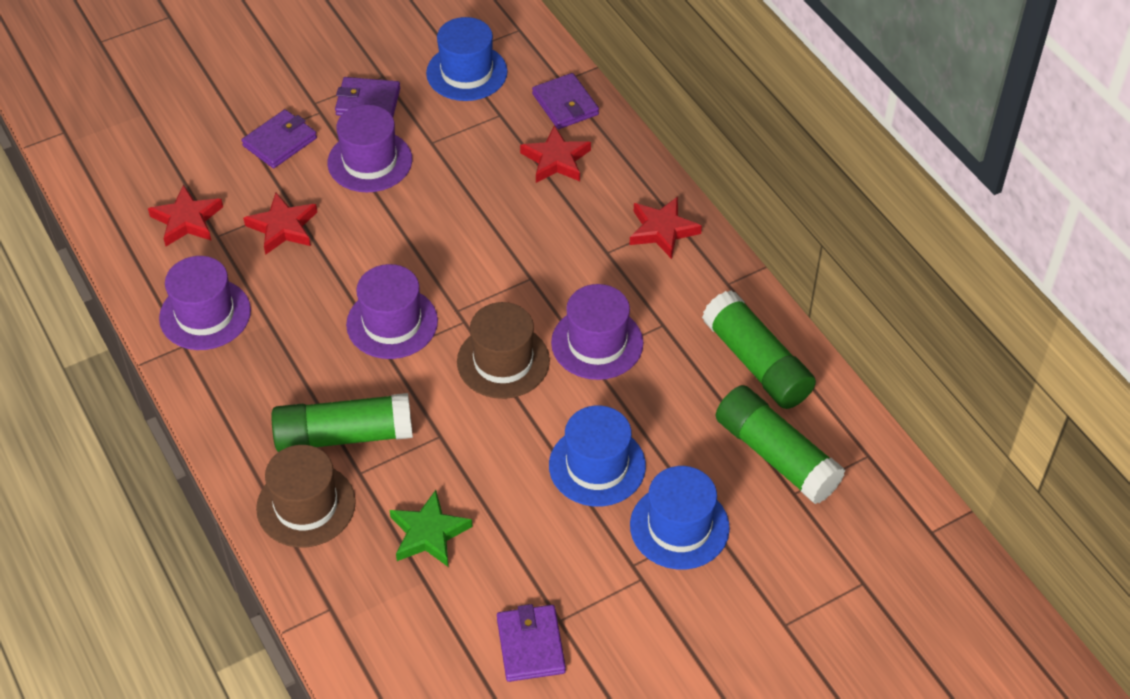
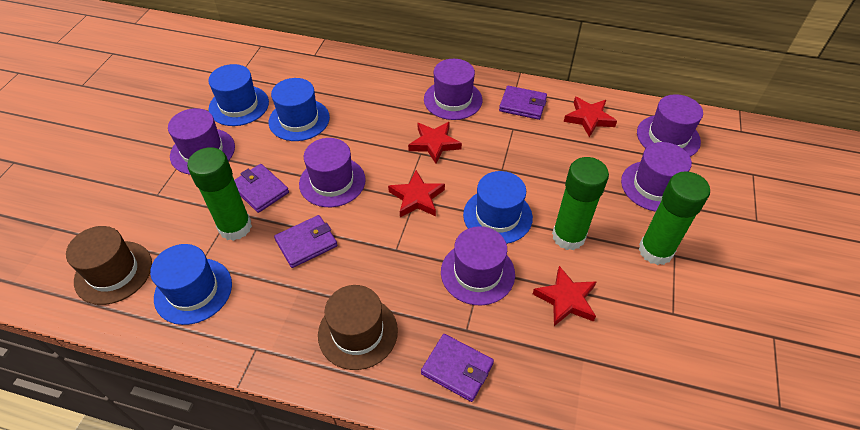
blue hat: 3 -> 4
green star: 1 -> 0
purple hat: 4 -> 6

